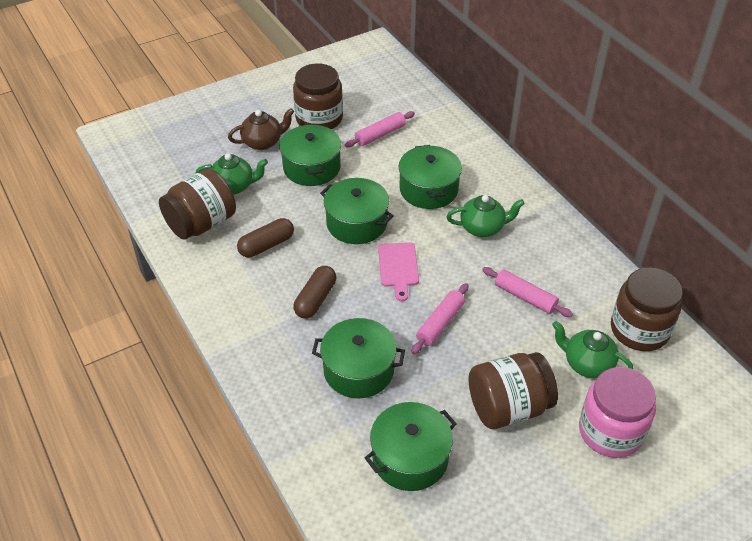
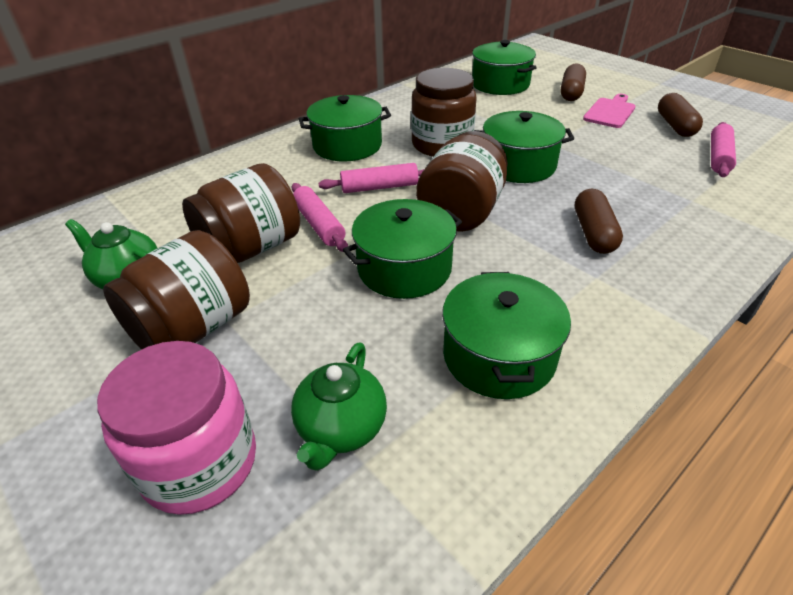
brown capsule: 2 -> 3
brown teapot: 1 -> 0
green teapot: 3 -> 2

